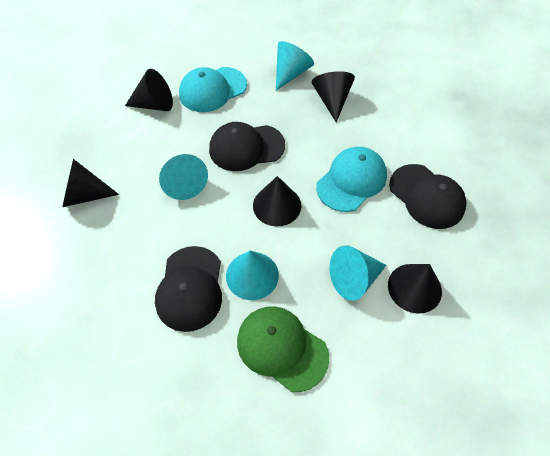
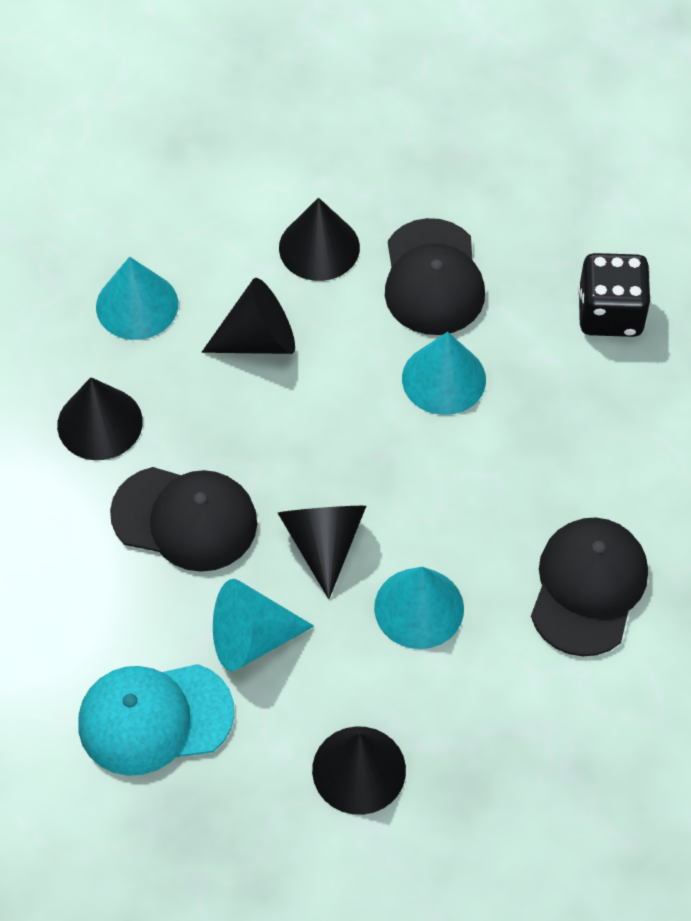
black dice: 0 -> 1
green cap: 1 -> 0
turquoise cap: 2 -> 1

